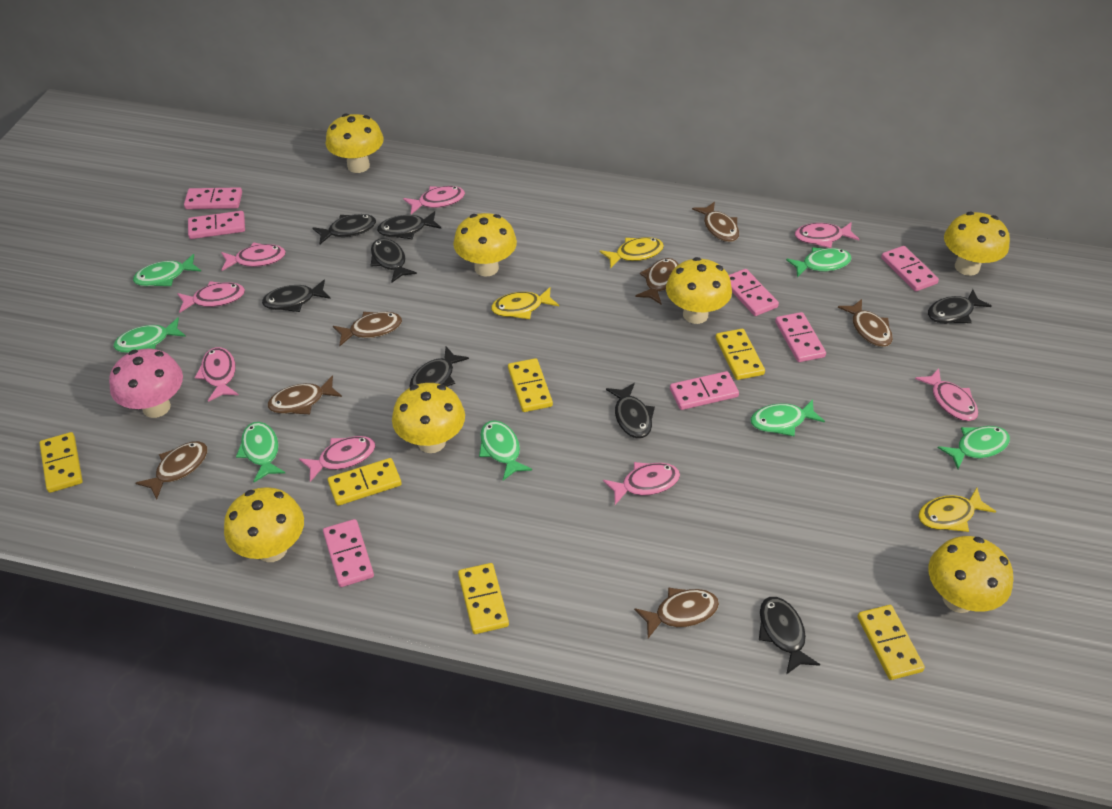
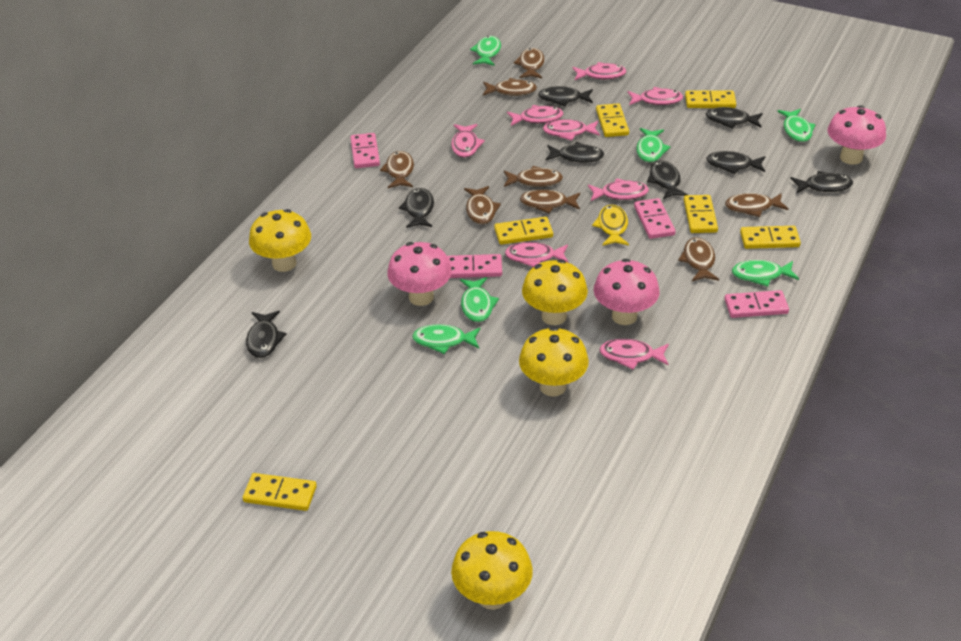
brown fish: 7 -> 8
green fish: 7 -> 6
pink domino: 7 -> 4
pink mushroom: 1 -> 3
yellow fish: 3 -> 1
yellow mushroom: 7 -> 4

